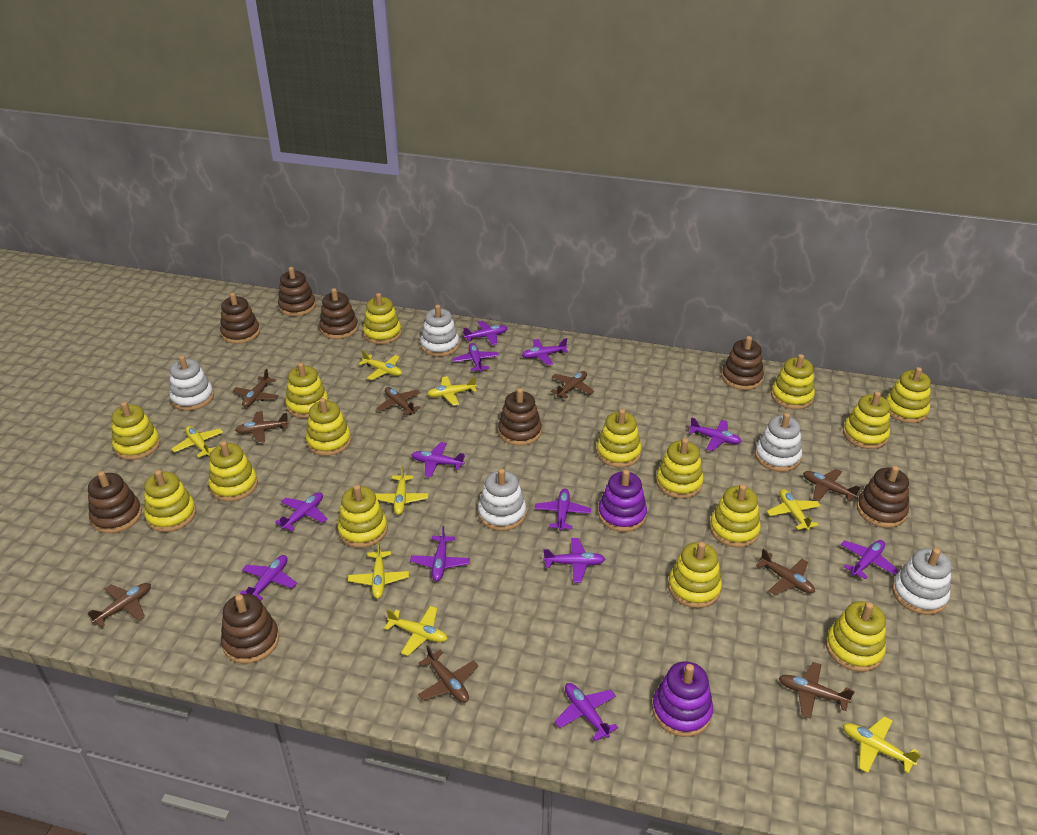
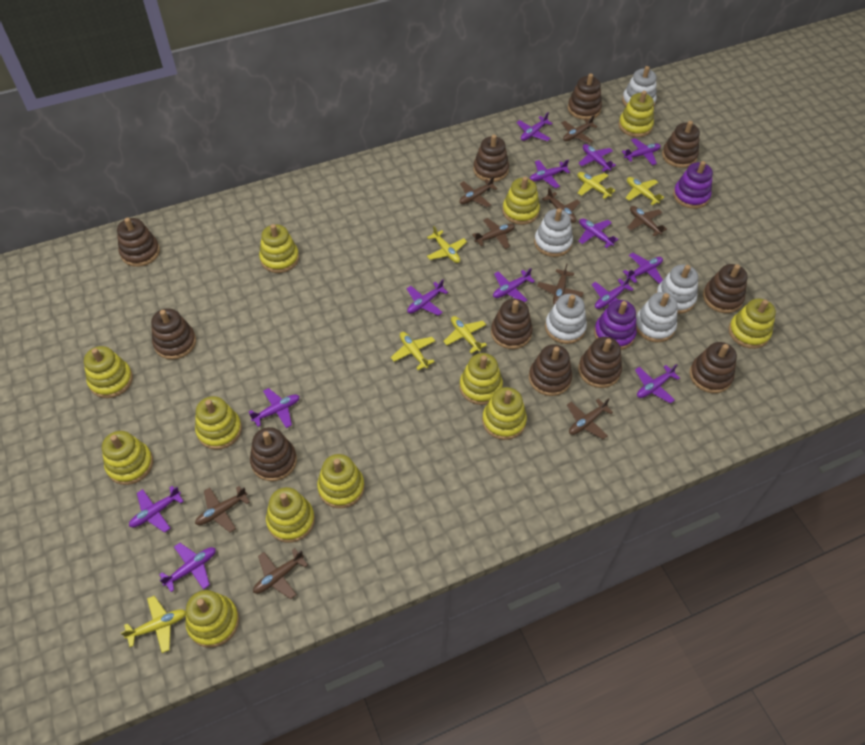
brown stacking toy: 8 -> 11
purple plane: 12 -> 13
yellow plane: 8 -> 6
yellow stacking toy: 15 -> 12

